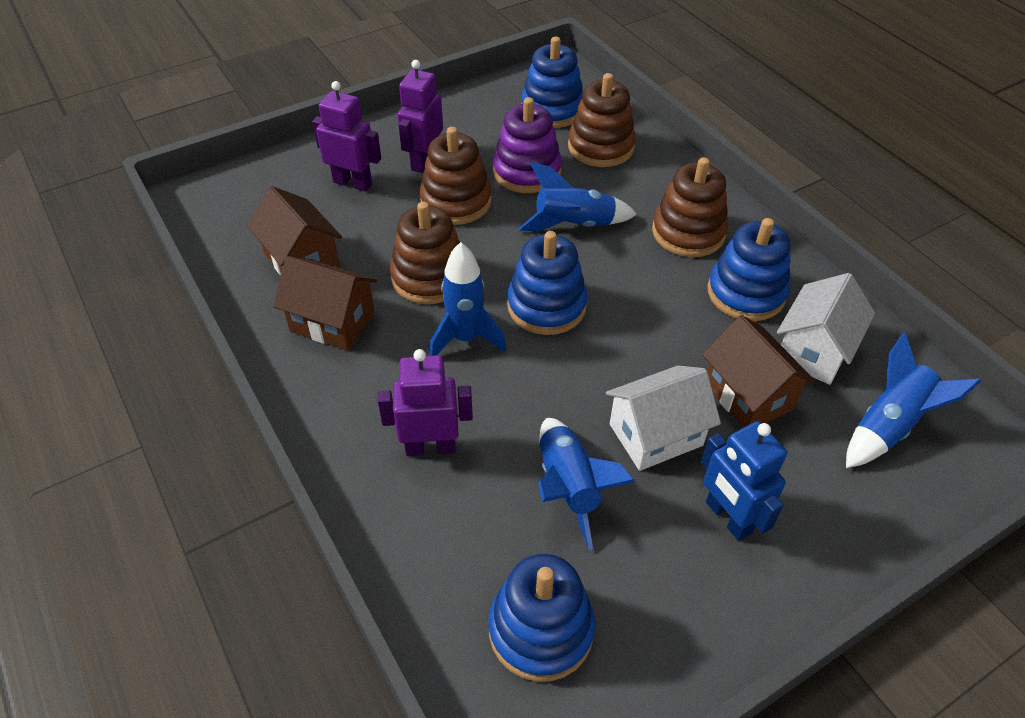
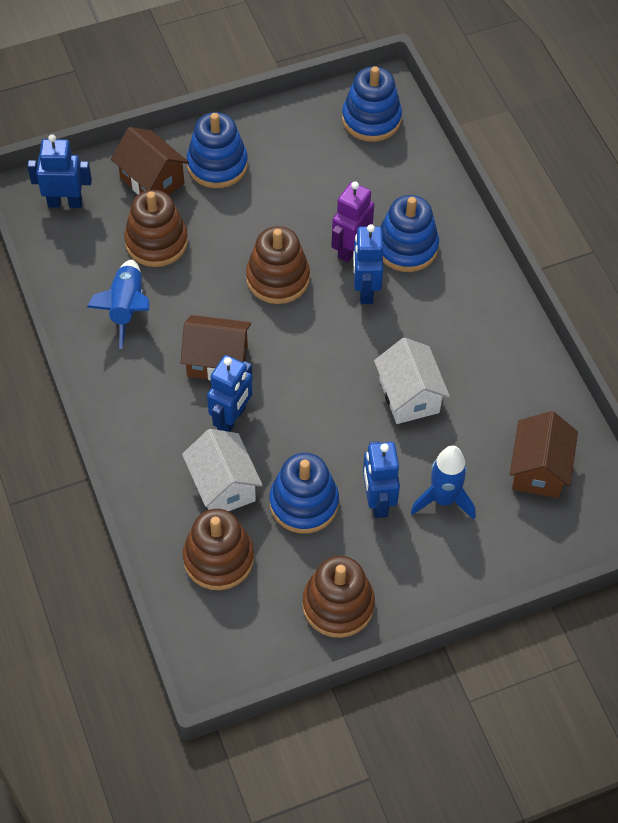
blue robot: 1 -> 4
blue rocket: 4 -> 2
purple robot: 3 -> 1
purple stacking toy: 1 -> 0

